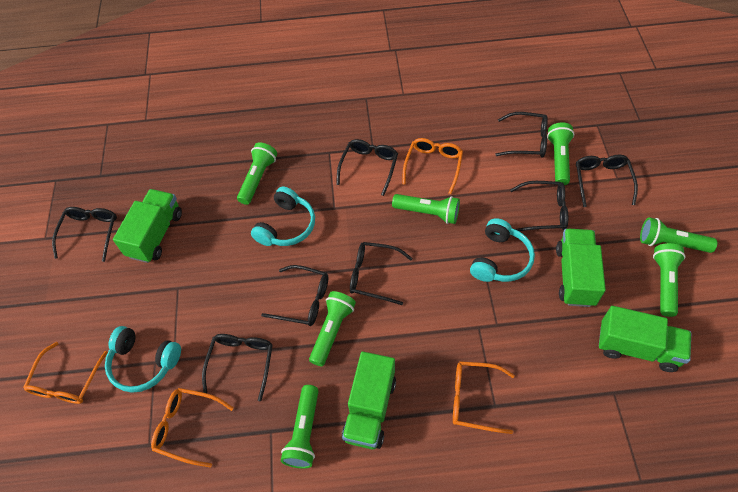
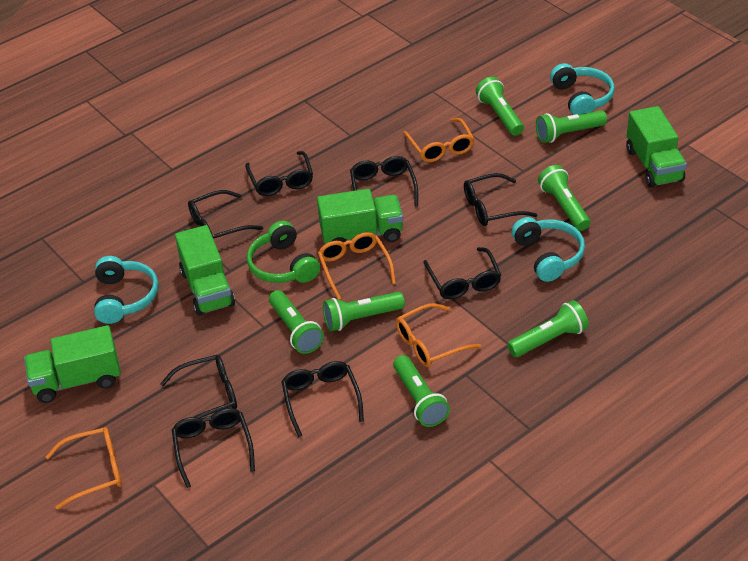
green headphones: 0 -> 1

